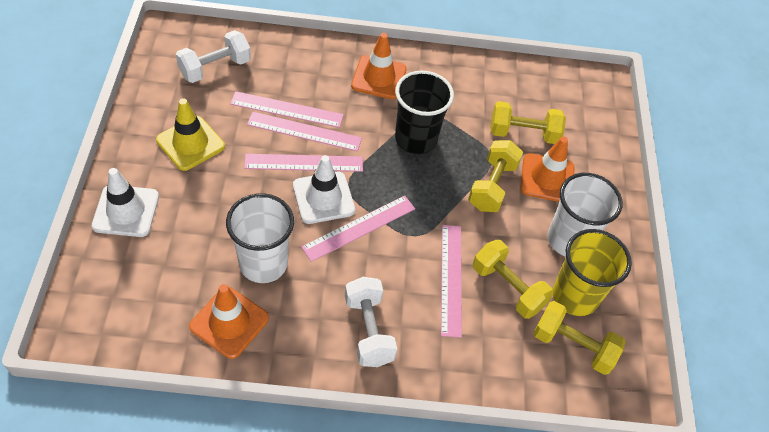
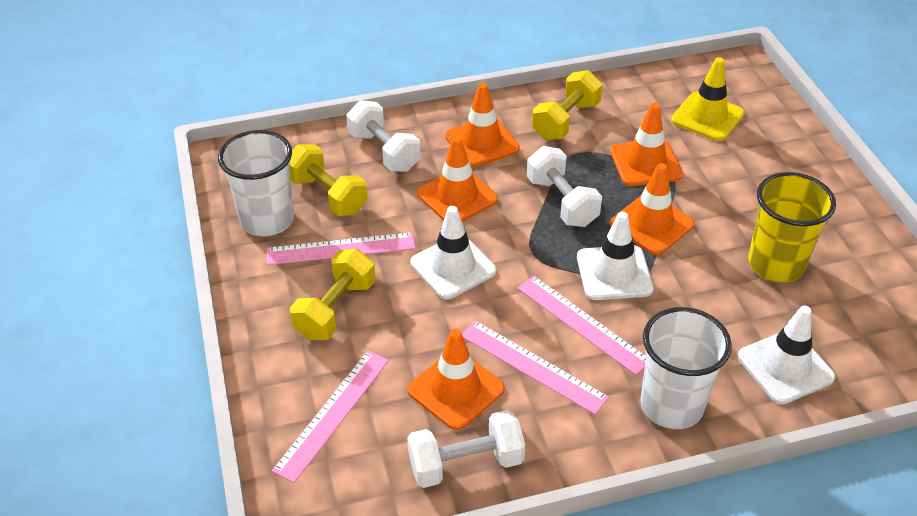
black cup: 1 -> 0
orange traffic cone: 3 -> 5
pink ruler: 5 -> 4
white dumbbell: 2 -> 3
white traffic cone: 2 -> 3
yellow dumbbell: 4 -> 3

